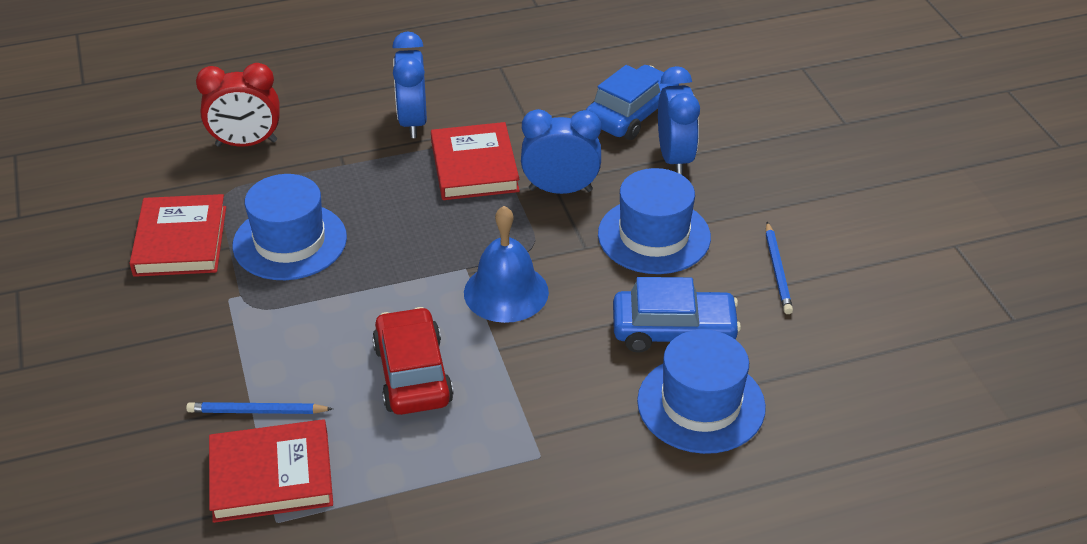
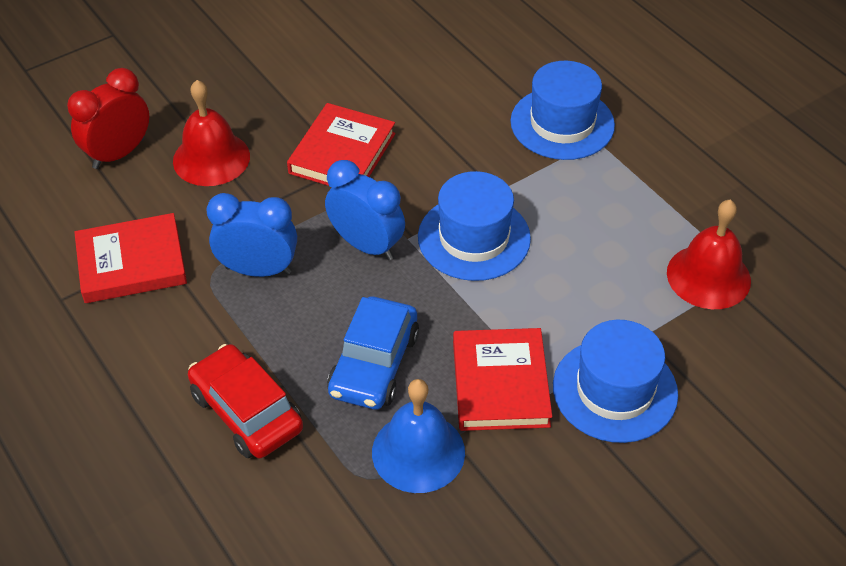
blue car: 2 -> 1
blue clock: 3 -> 2
blue pencil: 2 -> 0
red bell: 0 -> 2

